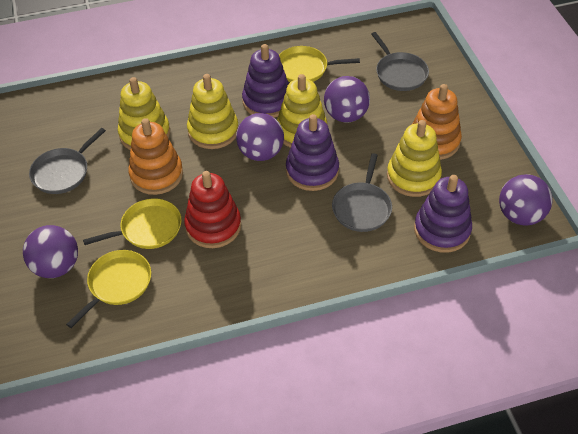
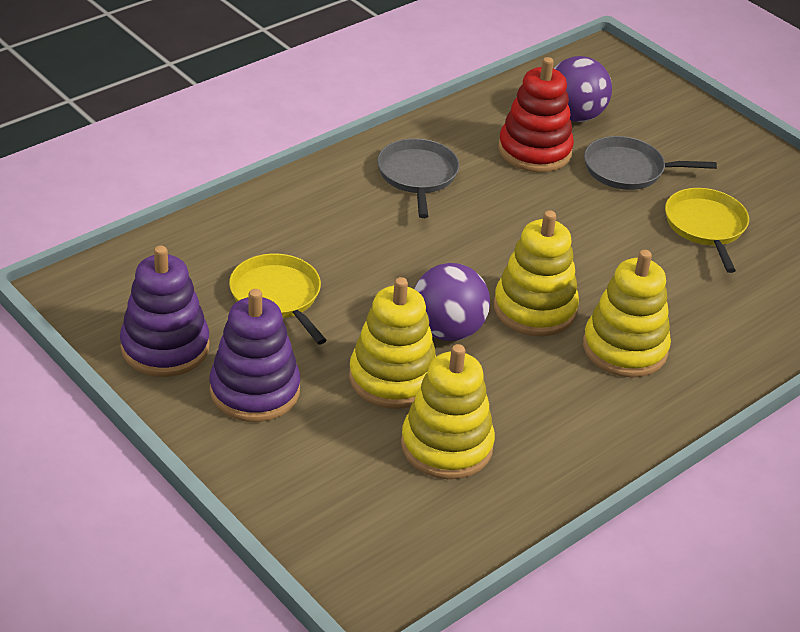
grey pan: 3 -> 2
orange stacking toy: 2 -> 0
purple ball: 4 -> 2
purple stacking toy: 3 -> 2
yellow pan: 3 -> 2

